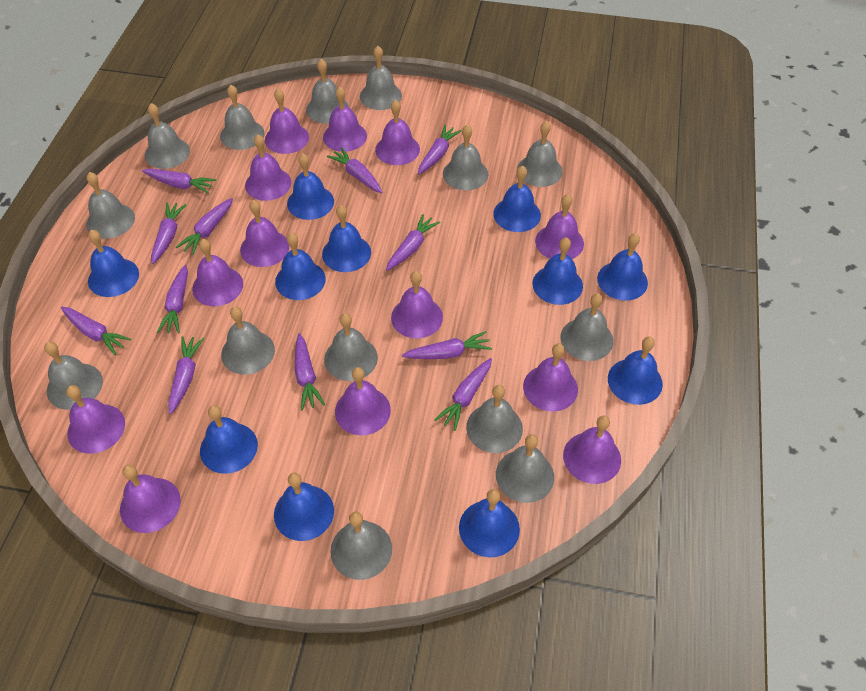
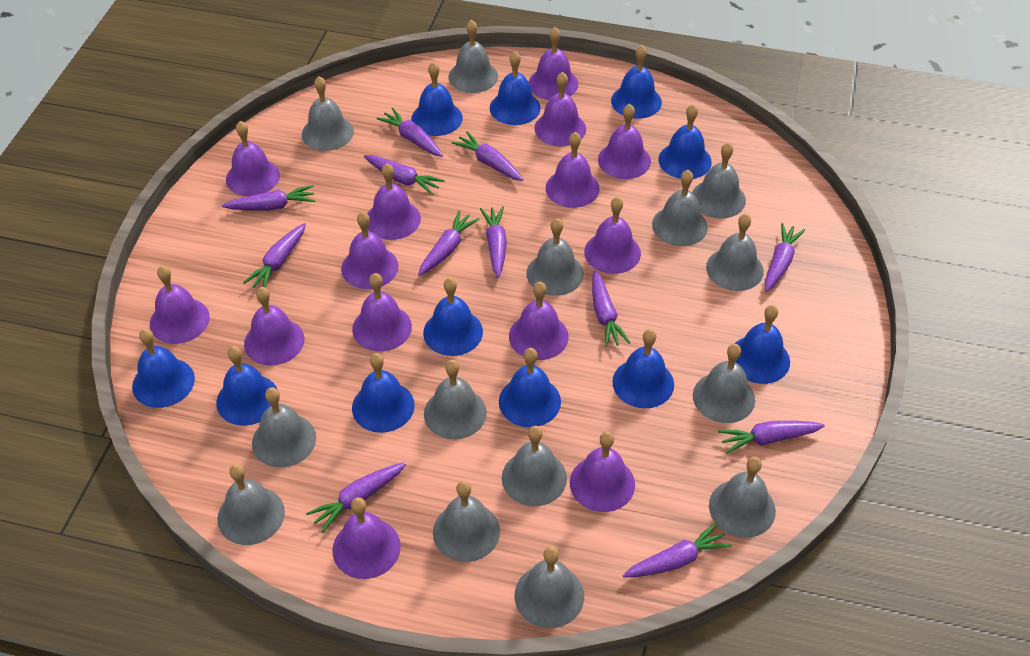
purple bell: 13 -> 14

